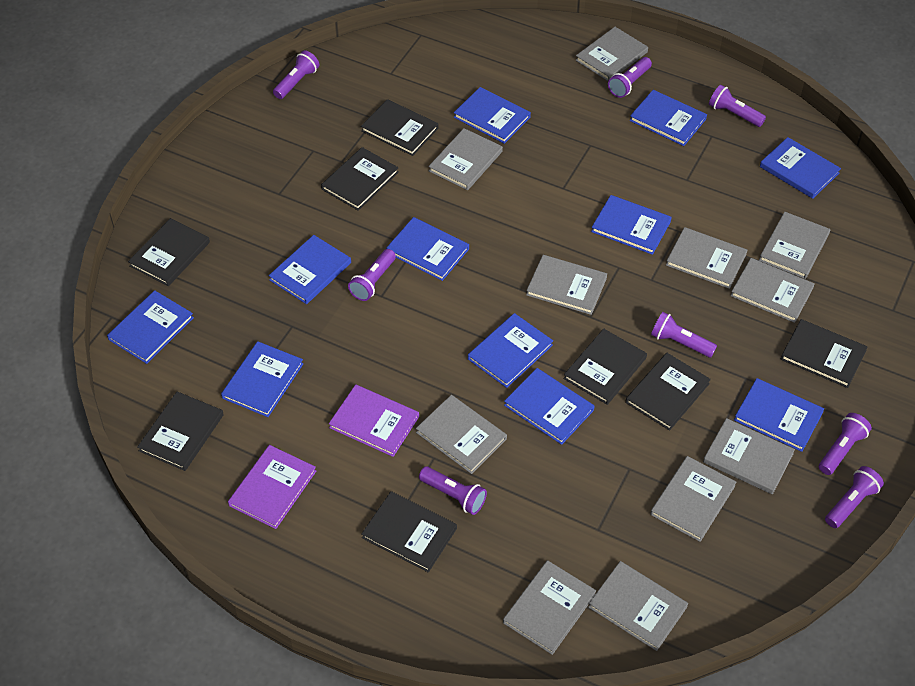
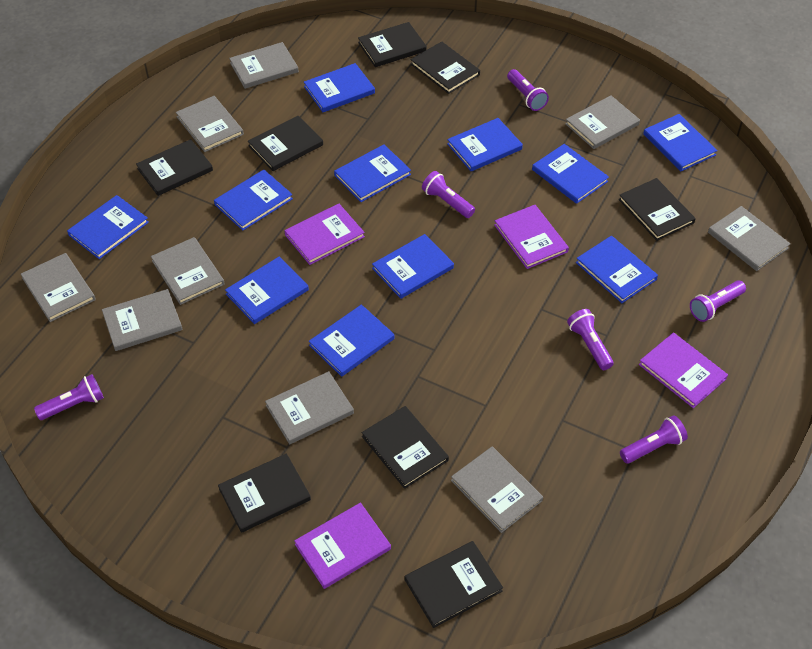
grey book: 11 -> 9
purple book: 2 -> 4
purple flashlight: 8 -> 6

